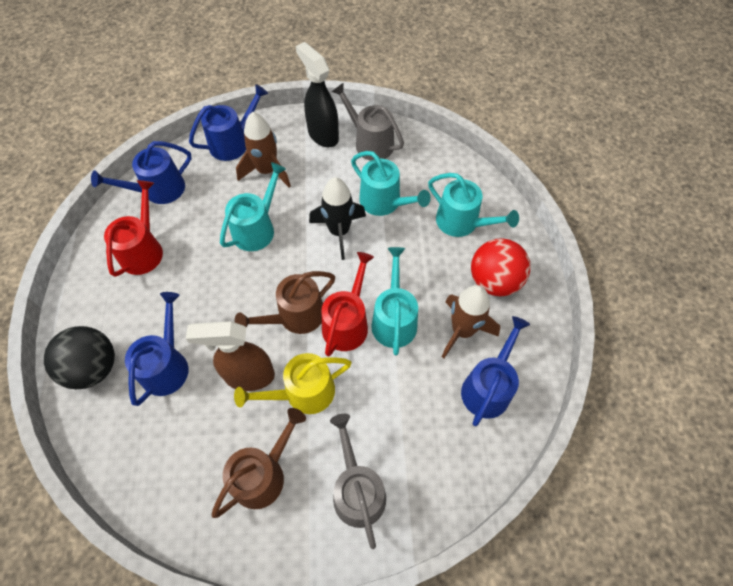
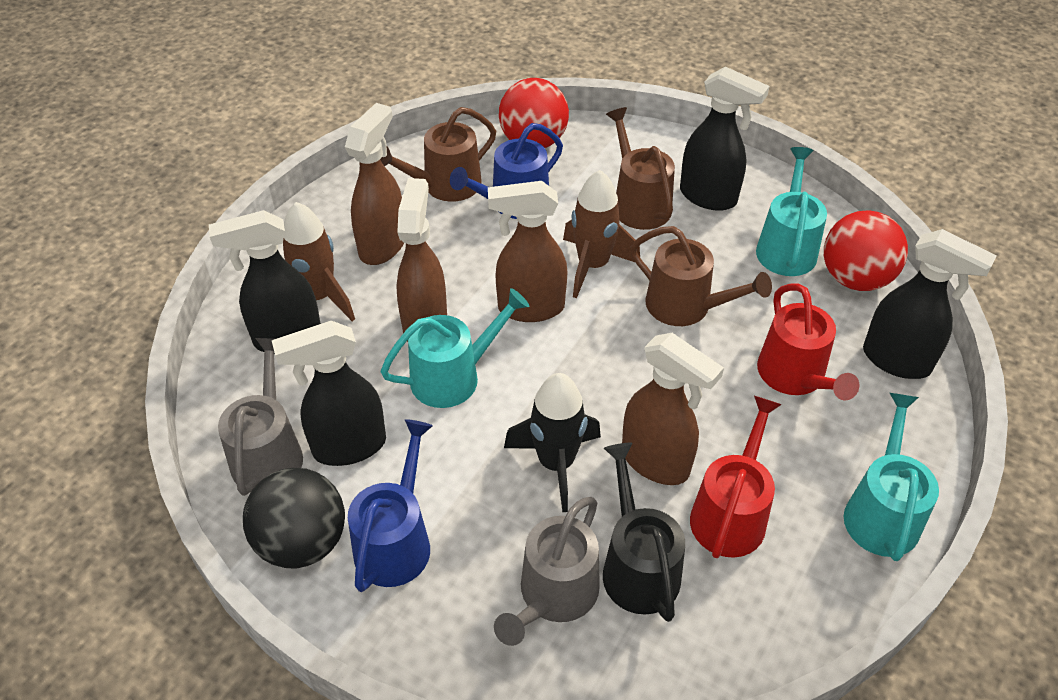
black spray bottle: 1 -> 4
black watering can: 0 -> 1
blue watering can: 4 -> 2
brown spray bottle: 1 -> 4
brown watering can: 2 -> 3
red ball: 1 -> 2
turquoise watering can: 4 -> 3
yellow watering can: 1 -> 0

